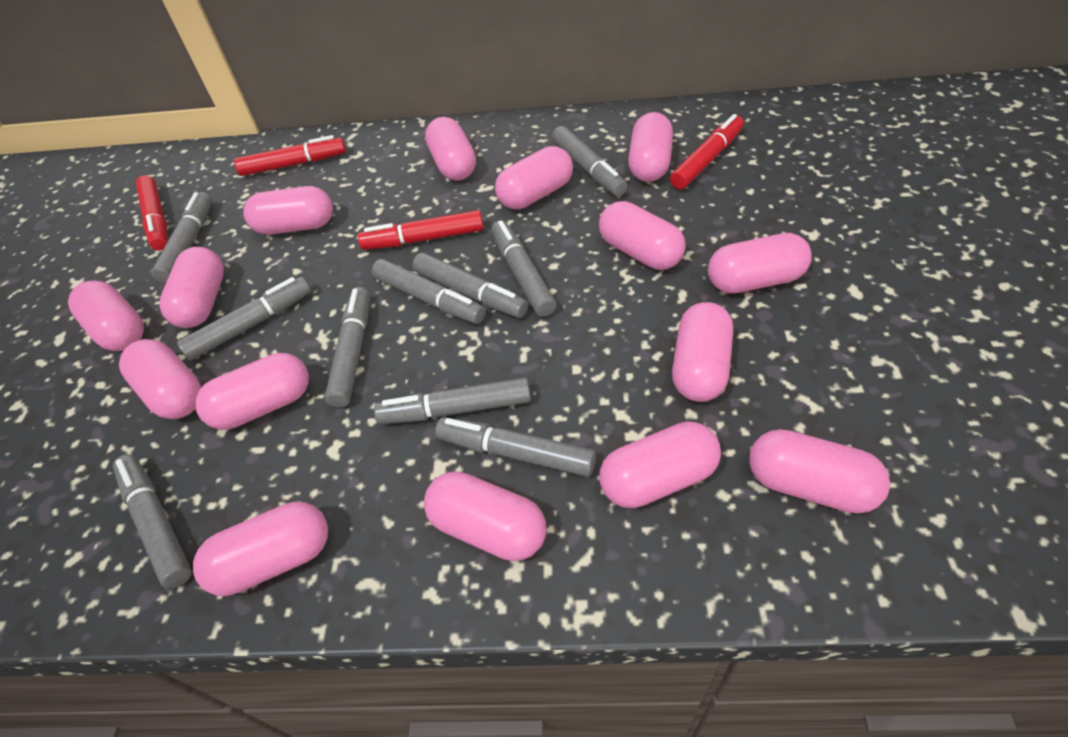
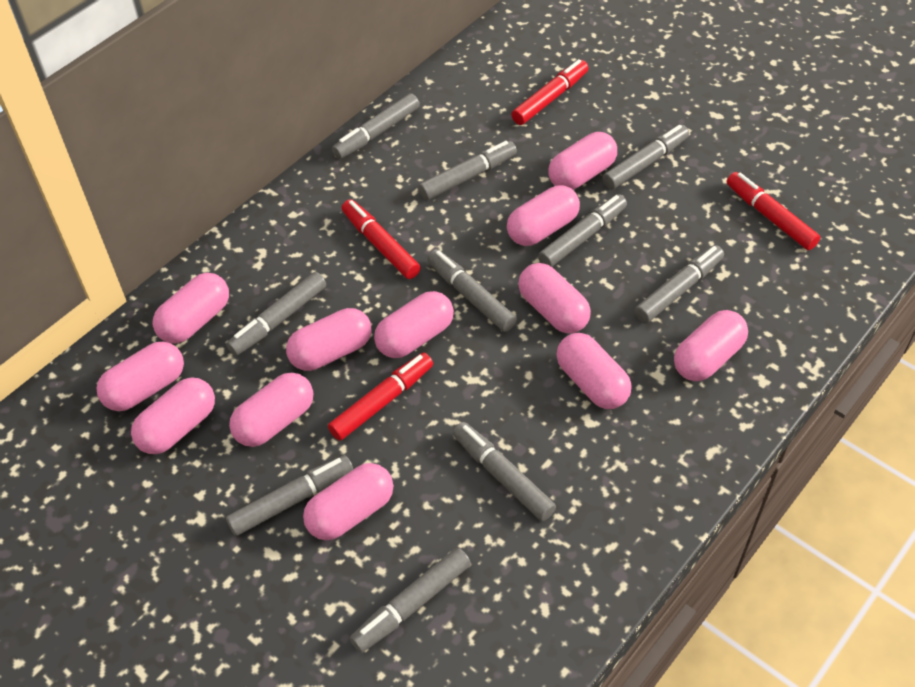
pink capsule: 15 -> 12

